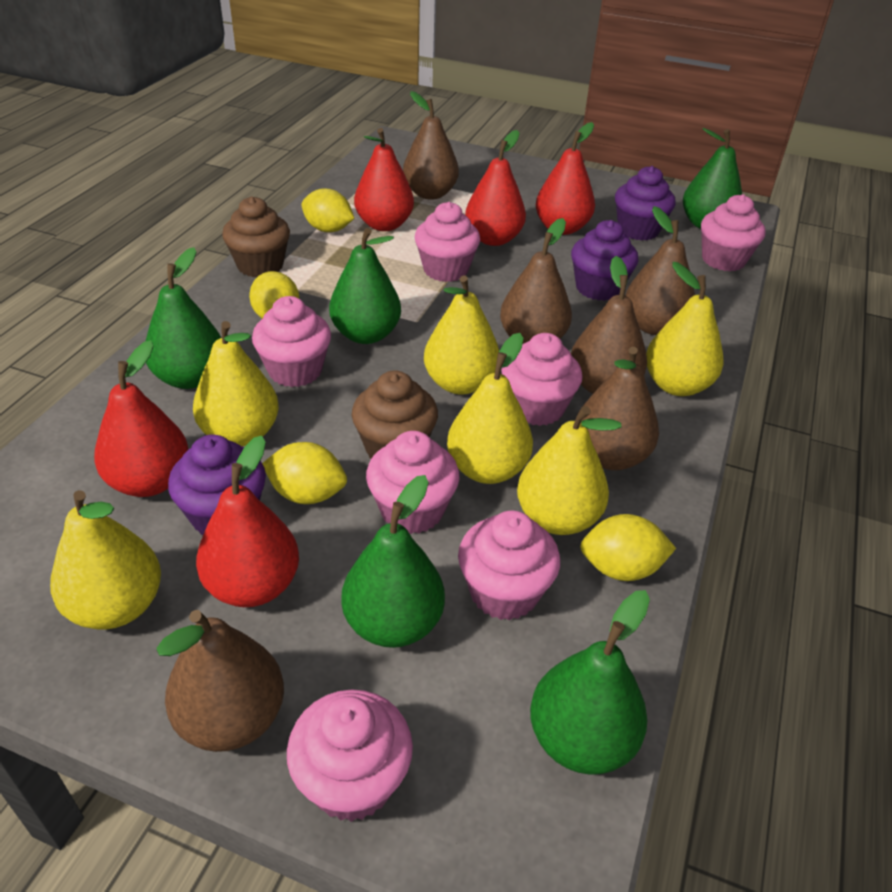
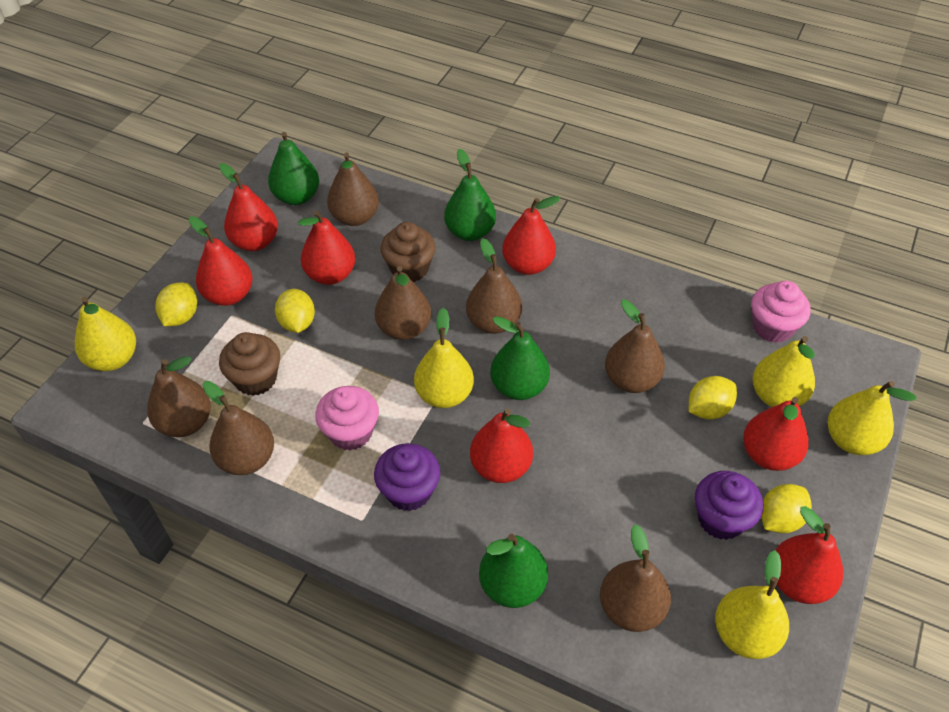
brown pear: 6 -> 7
green pear: 5 -> 4
pink cupcake: 7 -> 2
purple cupcake: 3 -> 2
red pear: 5 -> 7
yellow pear: 6 -> 5

